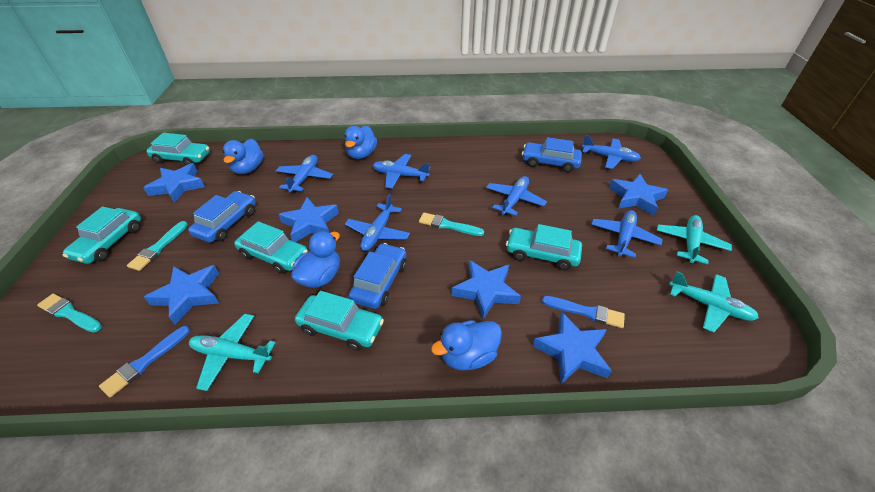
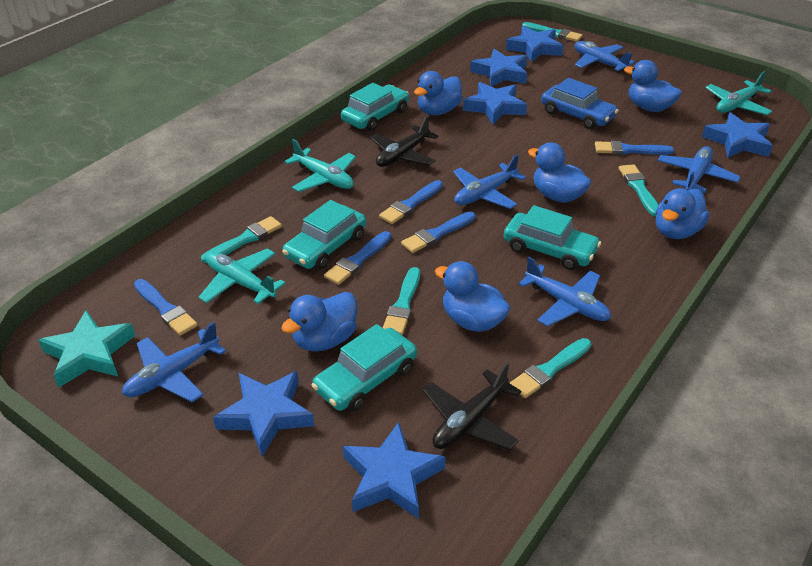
black plane: 0 -> 2
blue brush: 2 -> 5
blue car: 3 -> 1
blue duck: 4 -> 6
blue plane: 6 -> 5
turquoise brush: 3 -> 5
turquoise car: 5 -> 4
turquoise star: 0 -> 1

